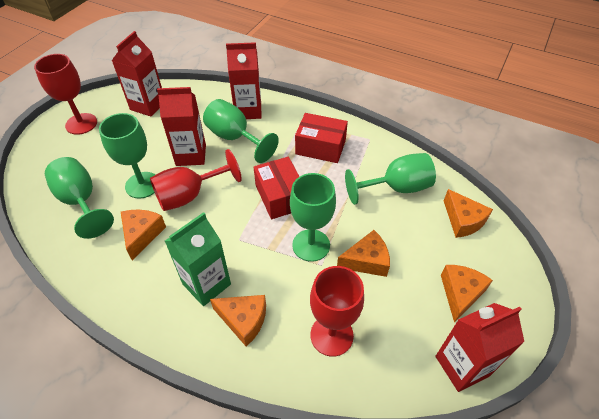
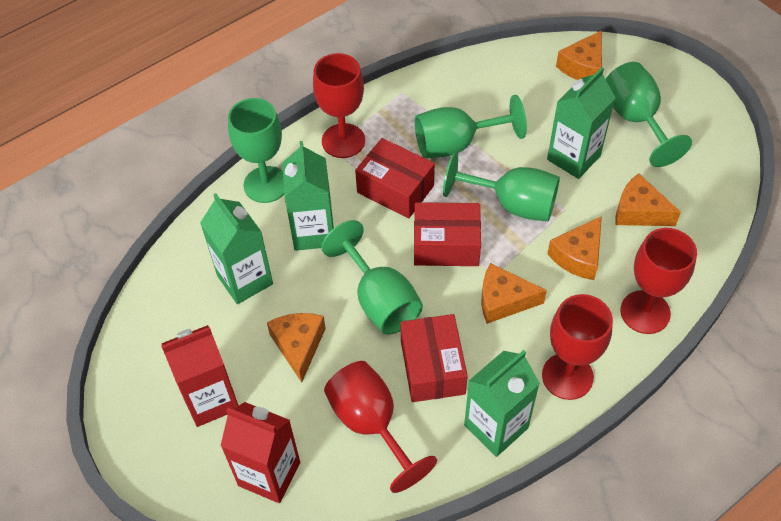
green carton: 1 -> 4
red box: 2 -> 3
red carton: 4 -> 2
red goblet: 3 -> 4

